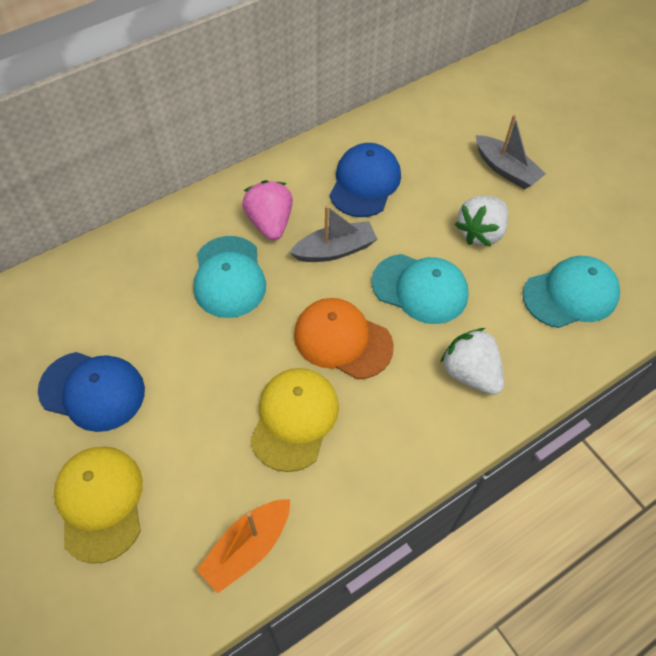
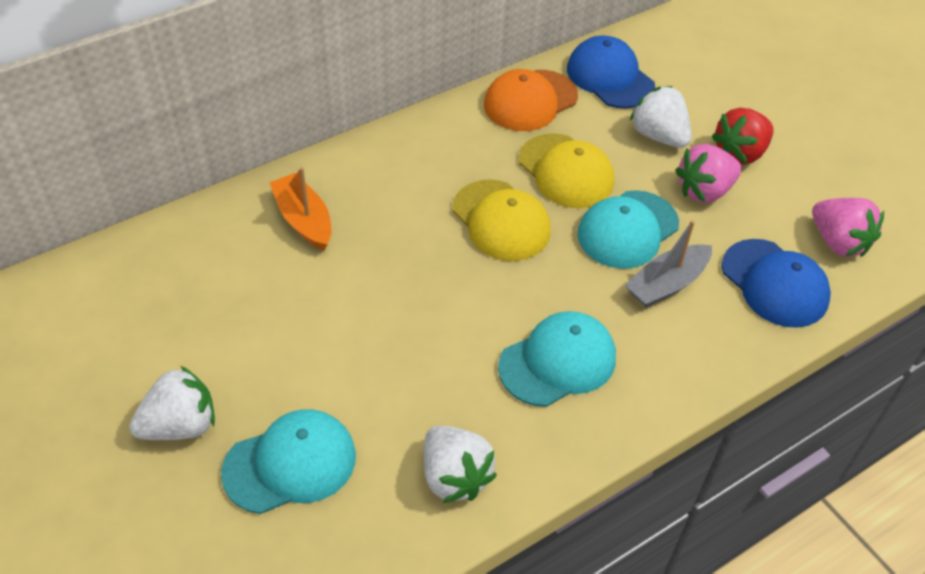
grey boat: 2 -> 1
pink strawberry: 1 -> 2
red strawberry: 0 -> 1
white strawberry: 2 -> 3

